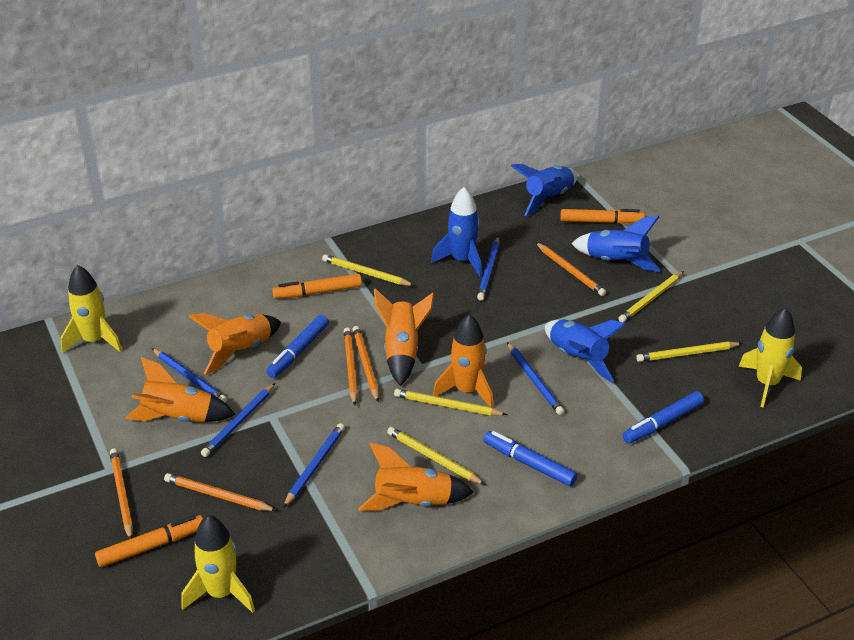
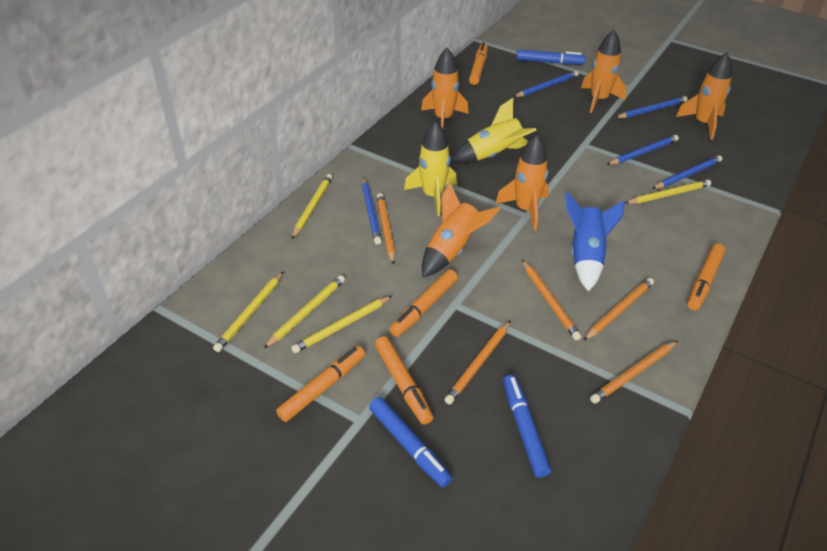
blue rocket: 4 -> 1
orange marker: 3 -> 5
yellow rocket: 3 -> 2

